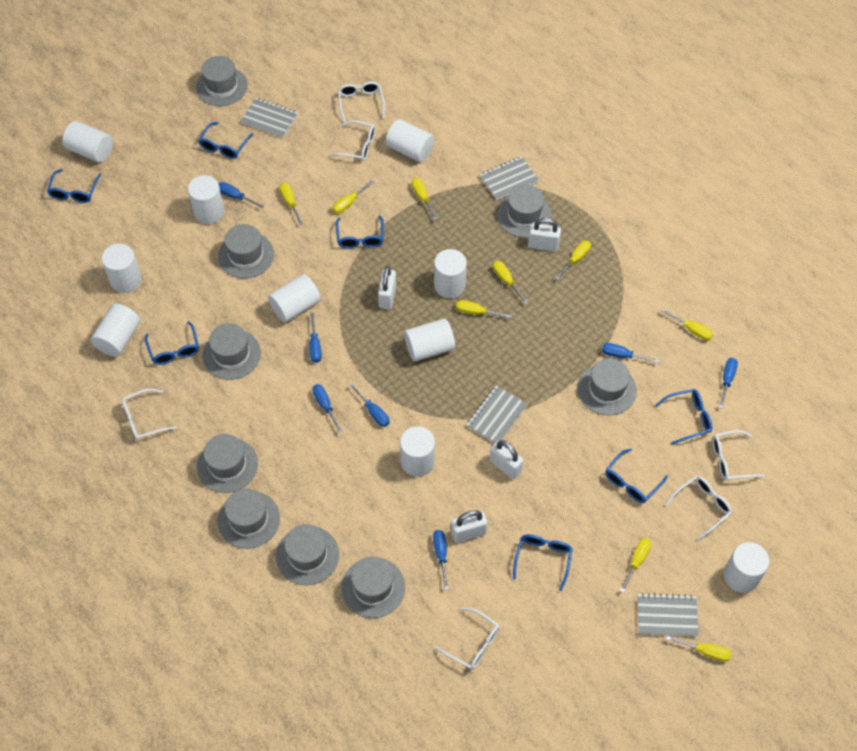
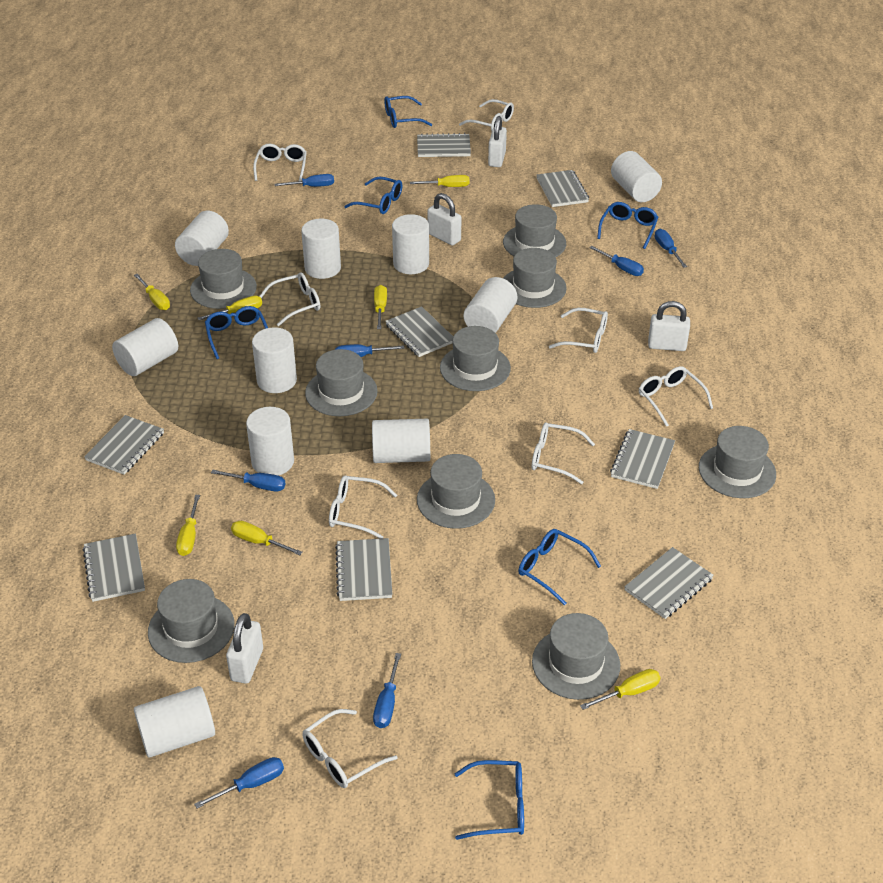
blue glasses: 7 -> 6
grey notebook: 4 -> 8
white glasses: 6 -> 8
yellow screwdriver: 9 -> 7

